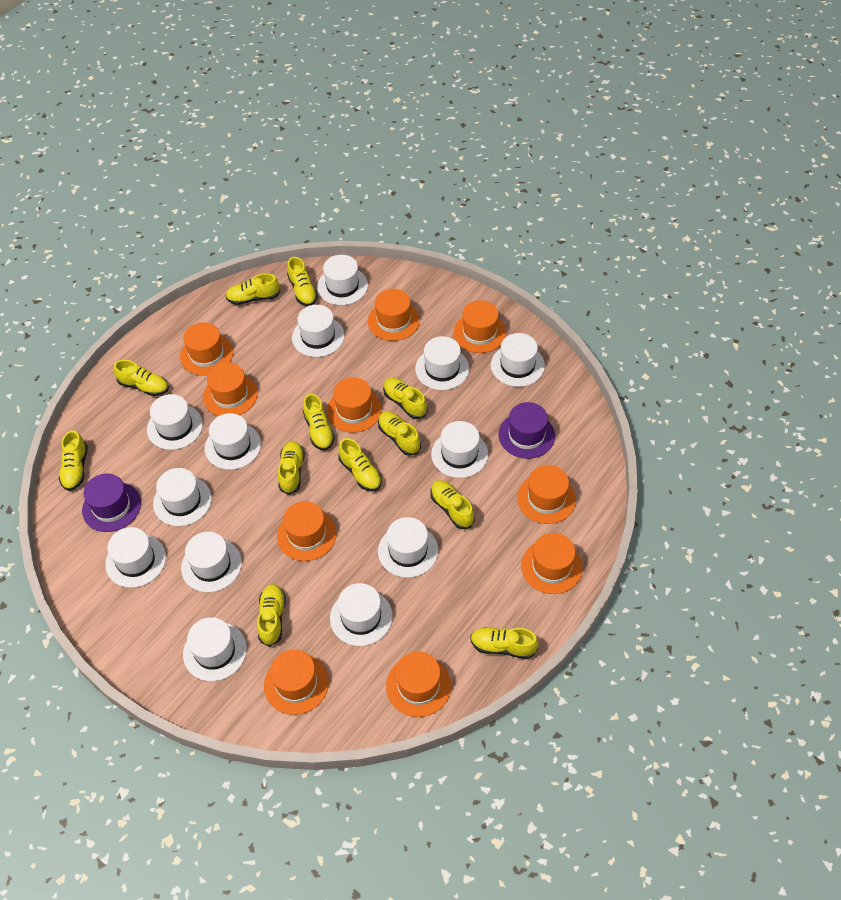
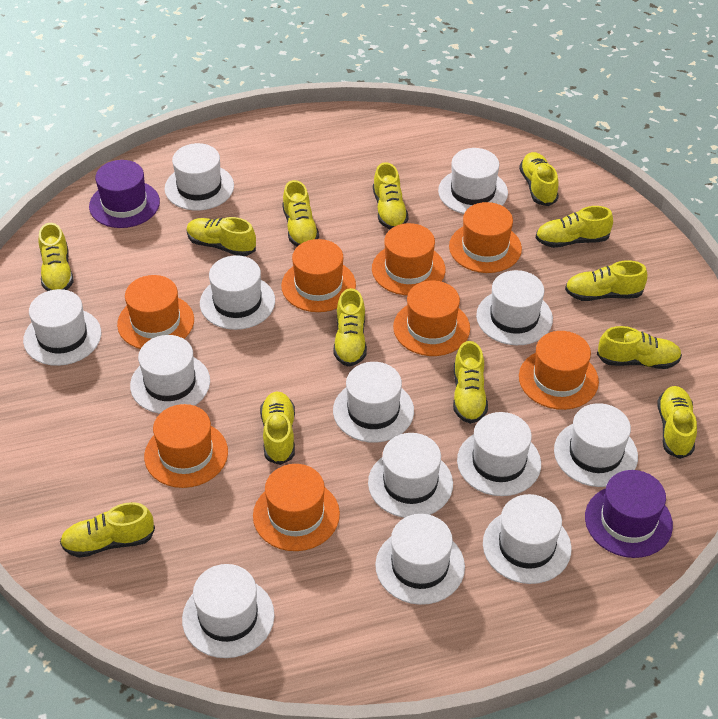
orange hat: 10 -> 8
yellow shoe: 12 -> 13

